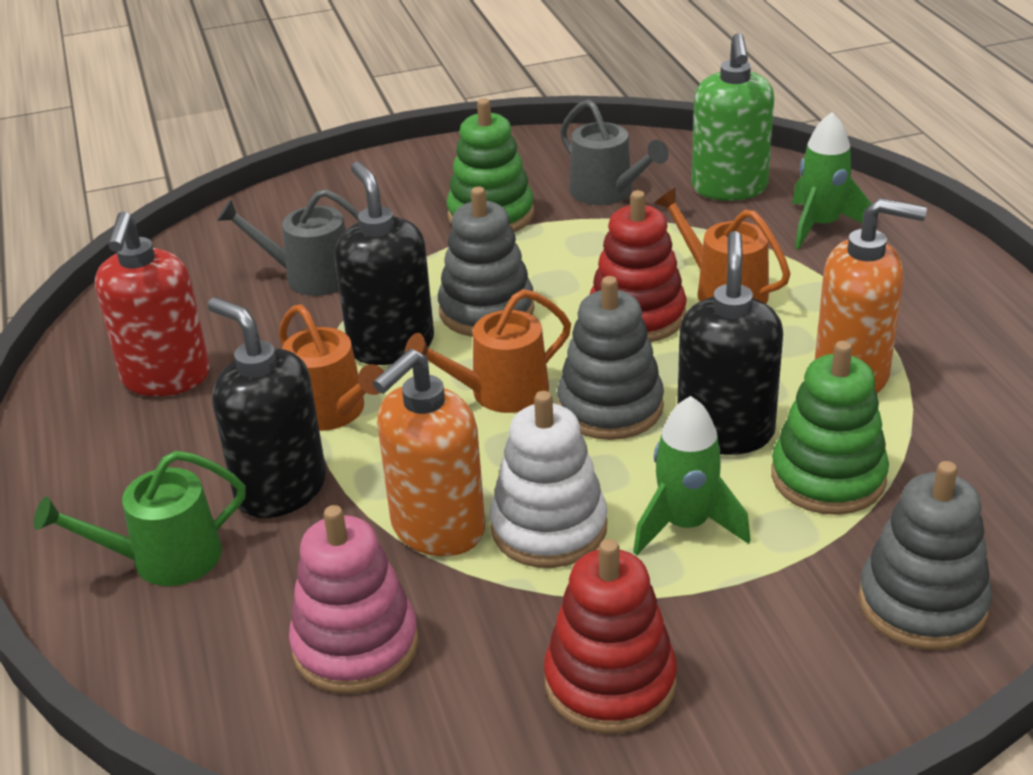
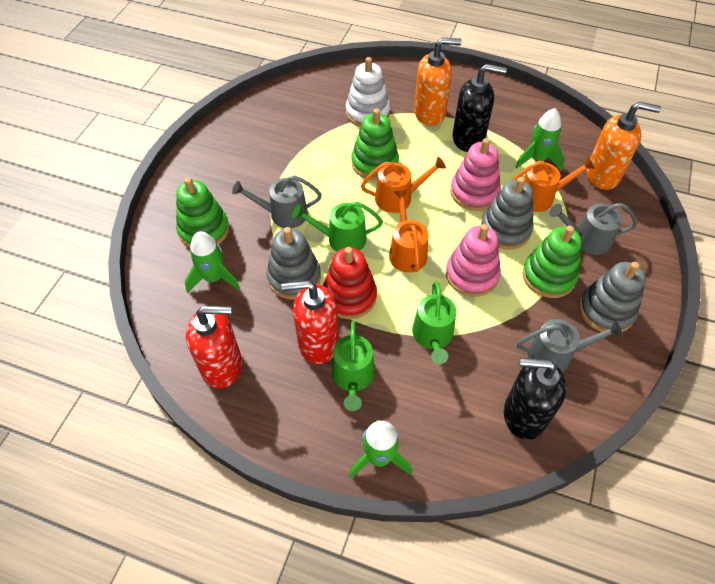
black soap dispenser: 3 -> 2
green rocket: 2 -> 3
green soap dispenser: 1 -> 0
green stacking toy: 2 -> 3
green watering can: 1 -> 3
grey watering can: 2 -> 3
pink stacking toy: 1 -> 2
red soap dispenser: 1 -> 2
red stacking toy: 2 -> 1

